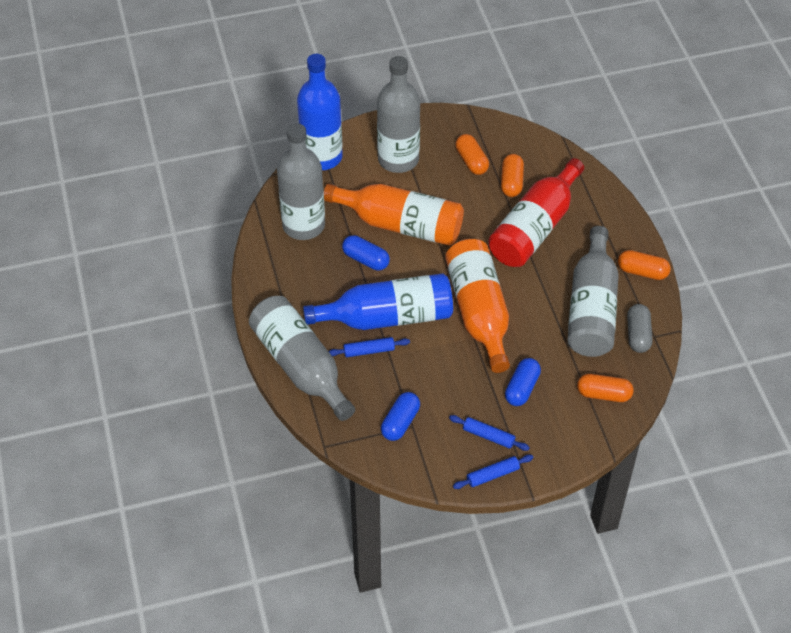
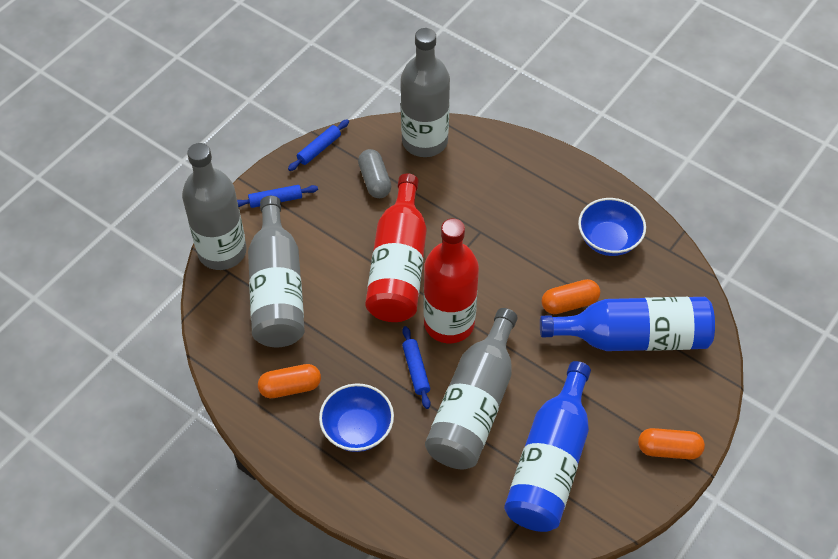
blue bowl: 0 -> 2
blue capsule: 3 -> 0
orange bottle: 2 -> 0
orange capsule: 4 -> 3
red bottle: 1 -> 2

